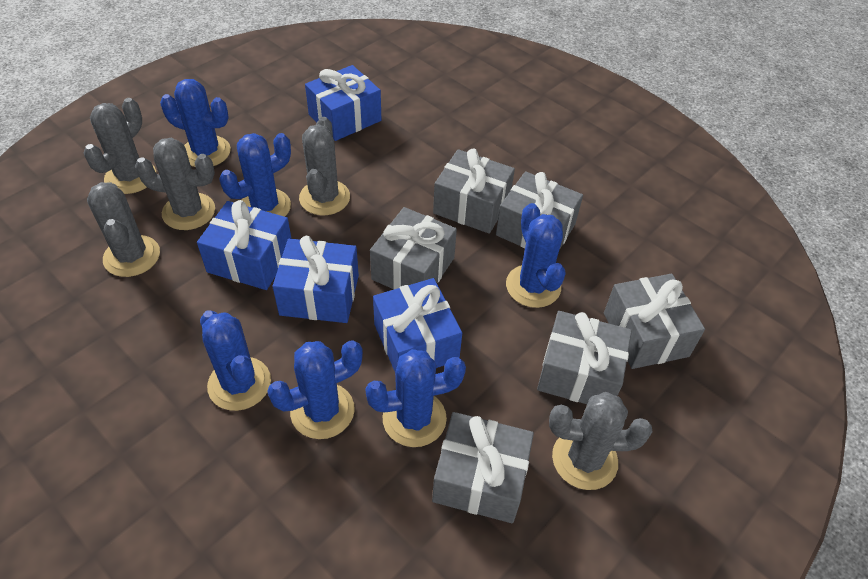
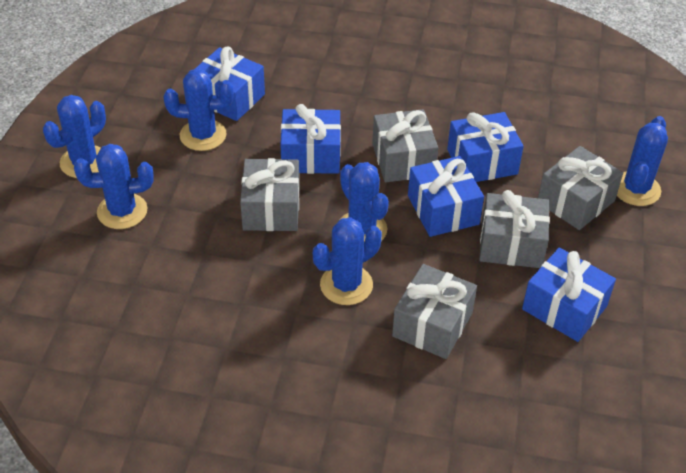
blue gift: 4 -> 5
grey cactus: 5 -> 0
grey gift: 6 -> 5

